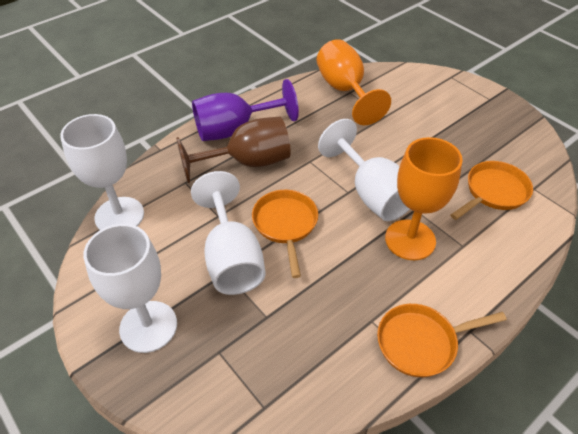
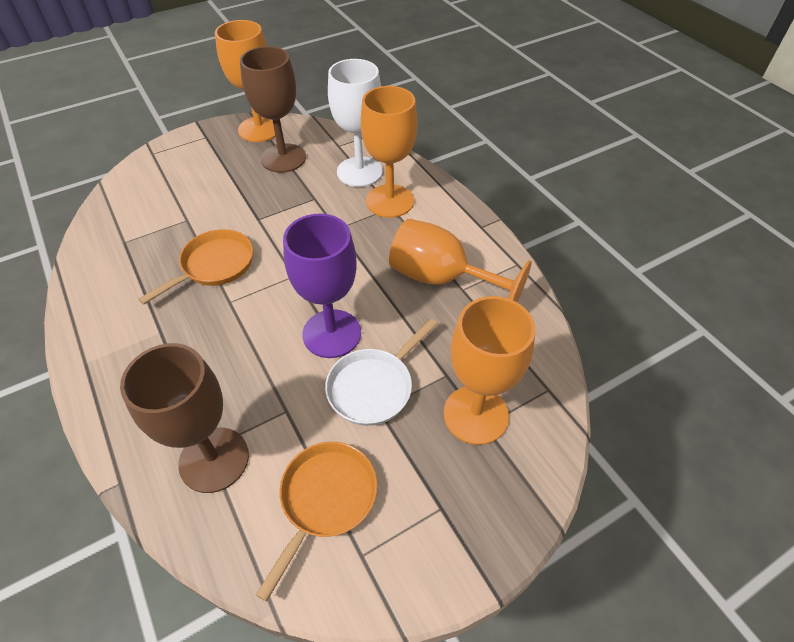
brown goblet: 1 -> 2
orange goblet: 2 -> 4
orange pan: 3 -> 2
white goblet: 4 -> 1
white pan: 0 -> 1

